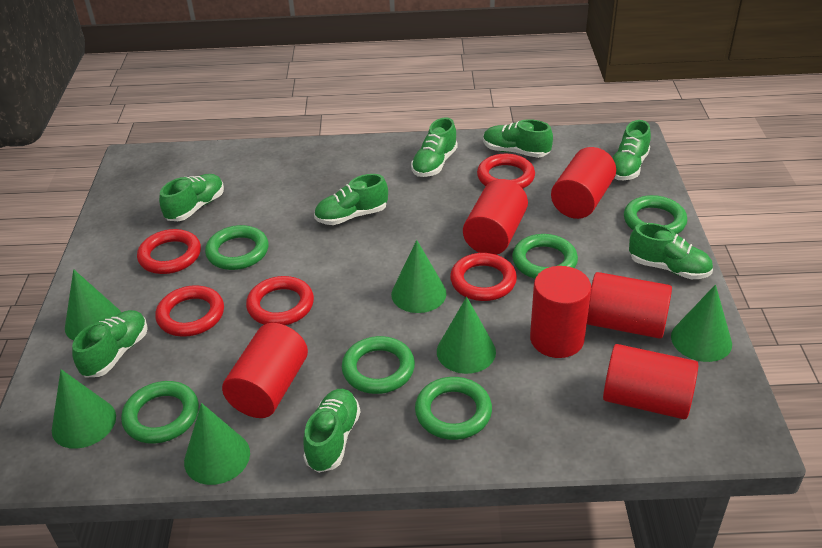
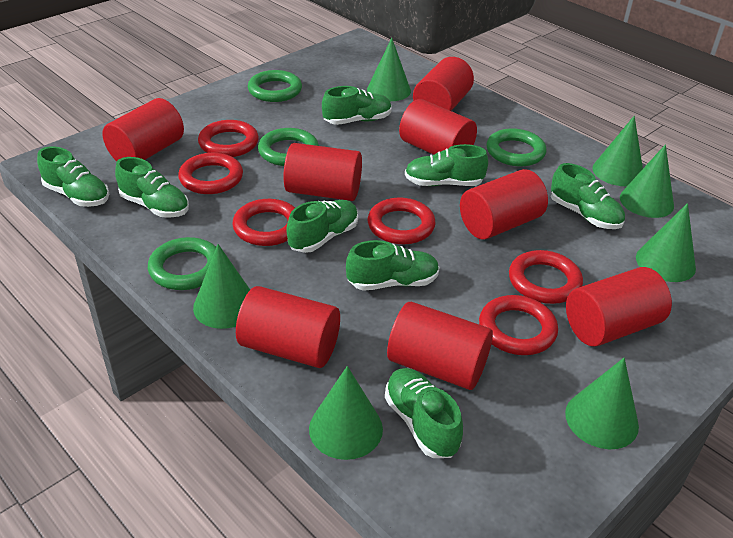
green cone: 6 -> 7
green ring: 6 -> 4
red cylinder: 6 -> 8
red ring: 5 -> 6

